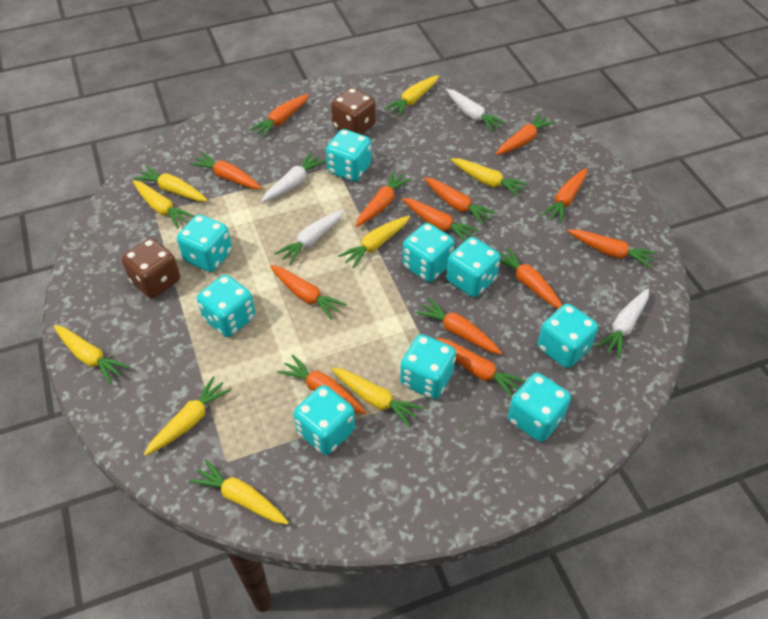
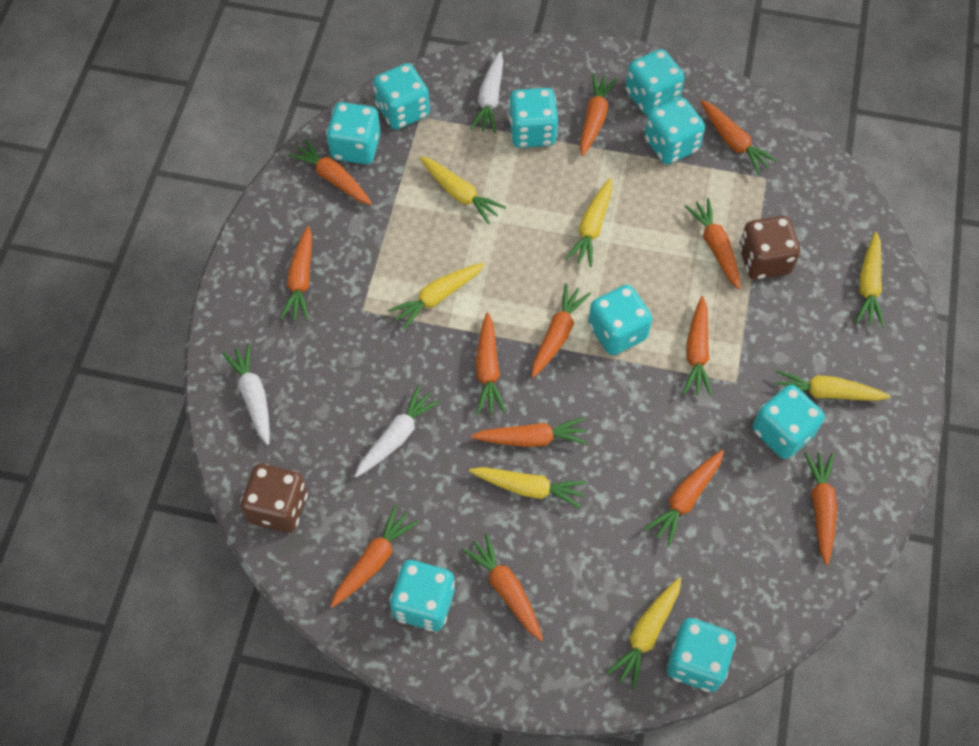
white carrot: 4 -> 3
yellow carrot: 9 -> 7

